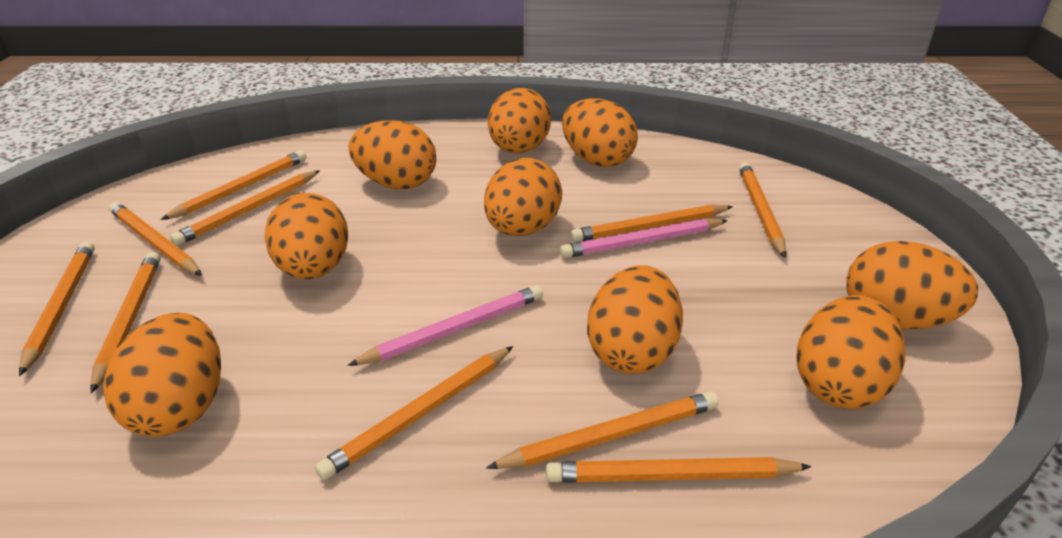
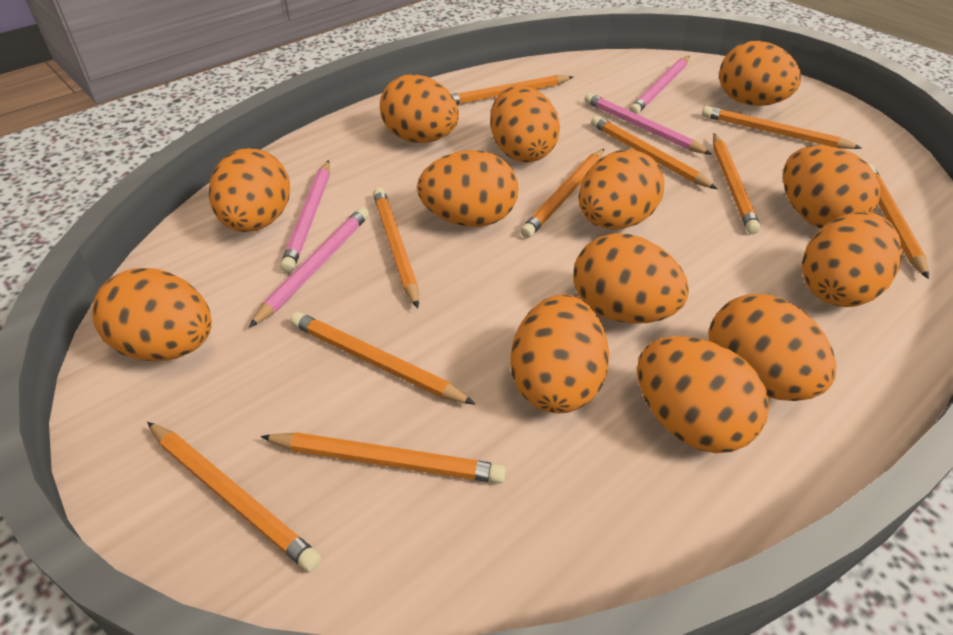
orange egg: 9 -> 13
pink pencil: 2 -> 4

